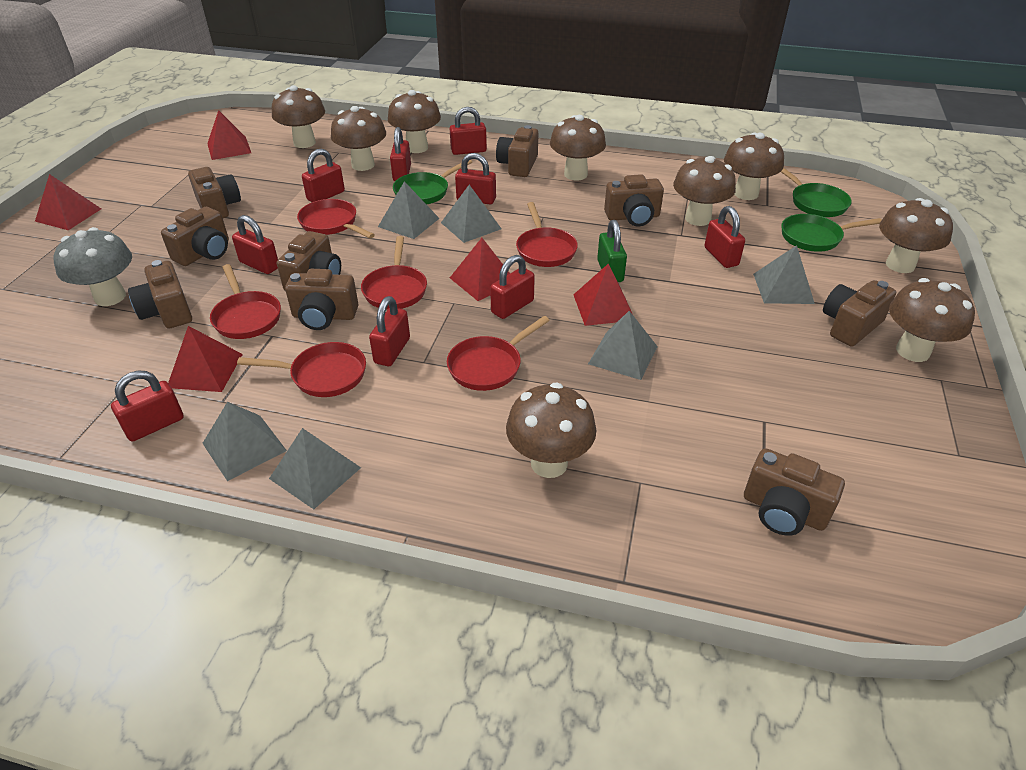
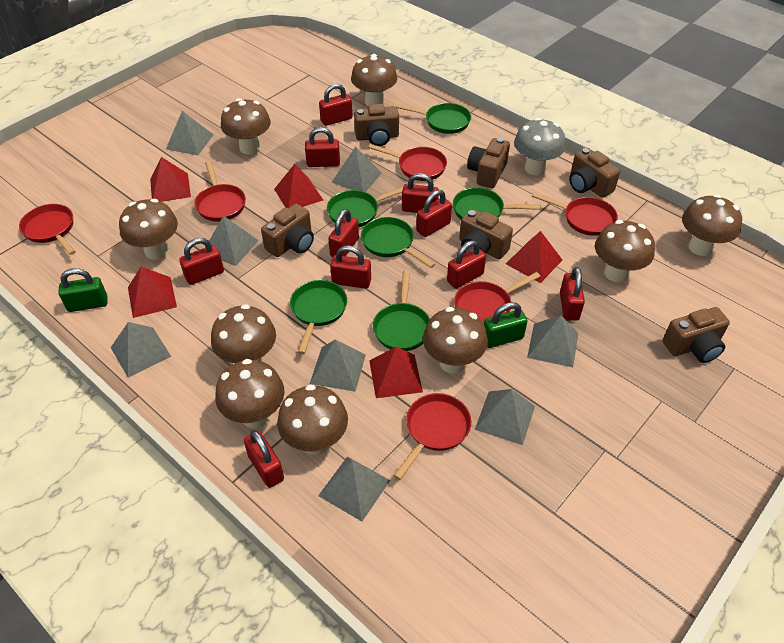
brown camera: 9 -> 6
green padlock: 1 -> 2
green pan: 3 -> 6
grey pyramid: 6 -> 8
red padlock: 9 -> 10

